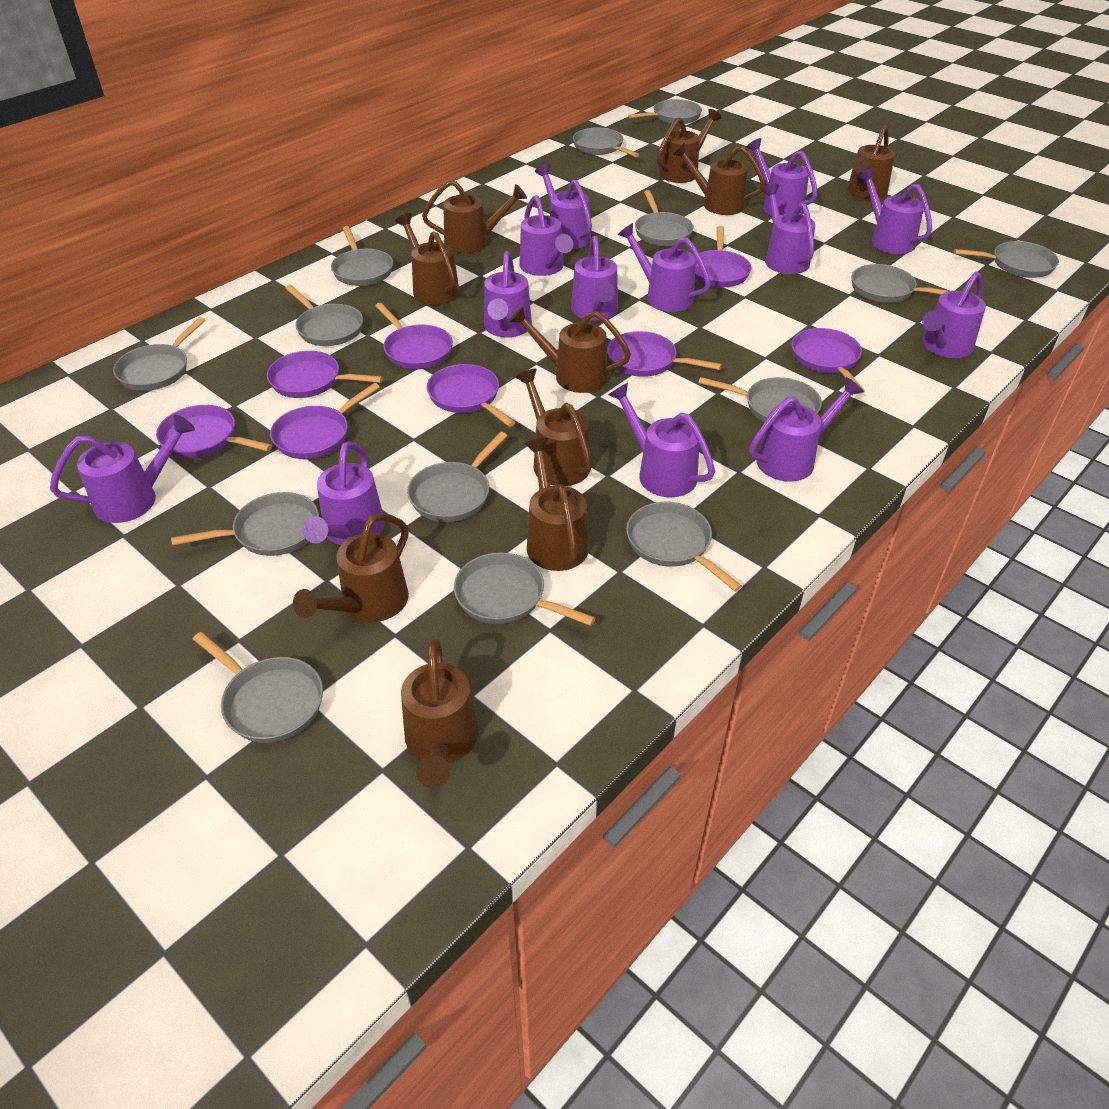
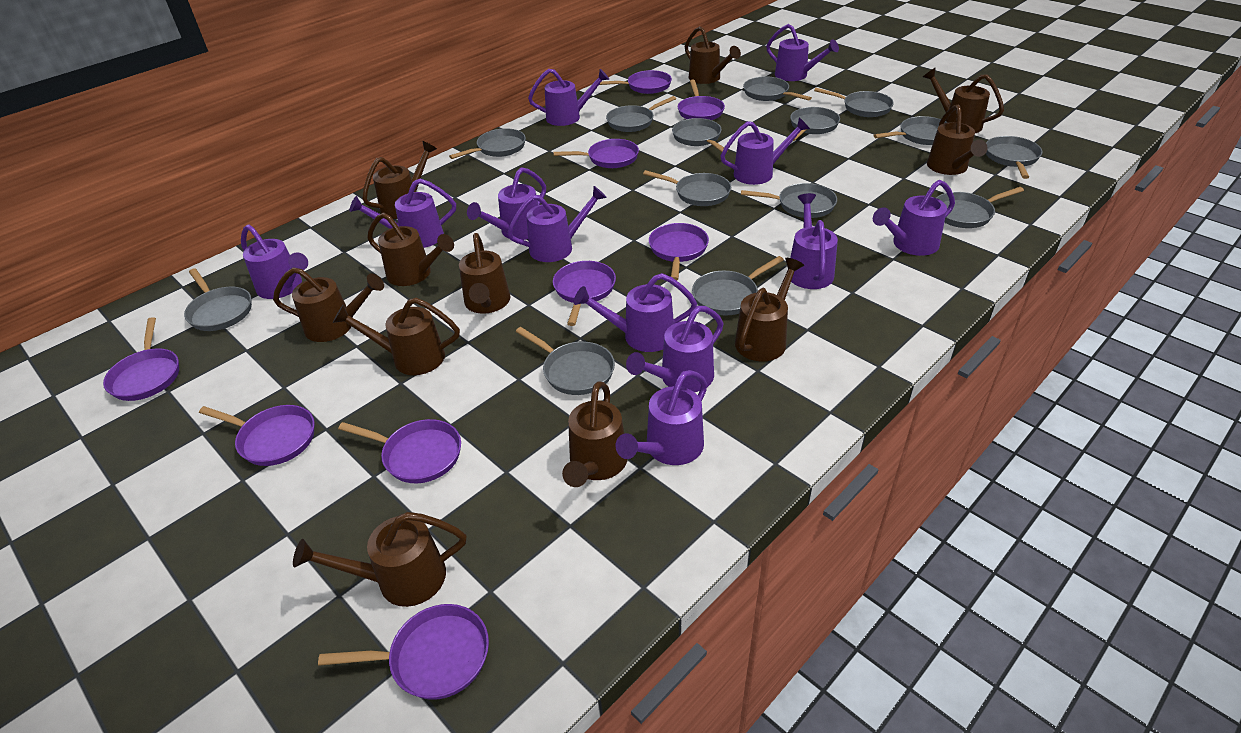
brown watering can: 10 -> 11
purple pan: 8 -> 9
purple watering can: 13 -> 12

